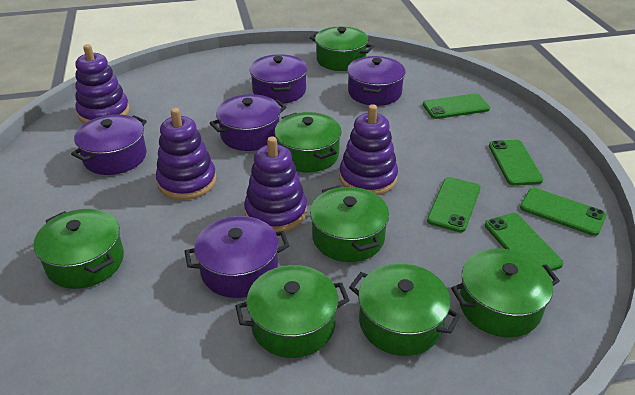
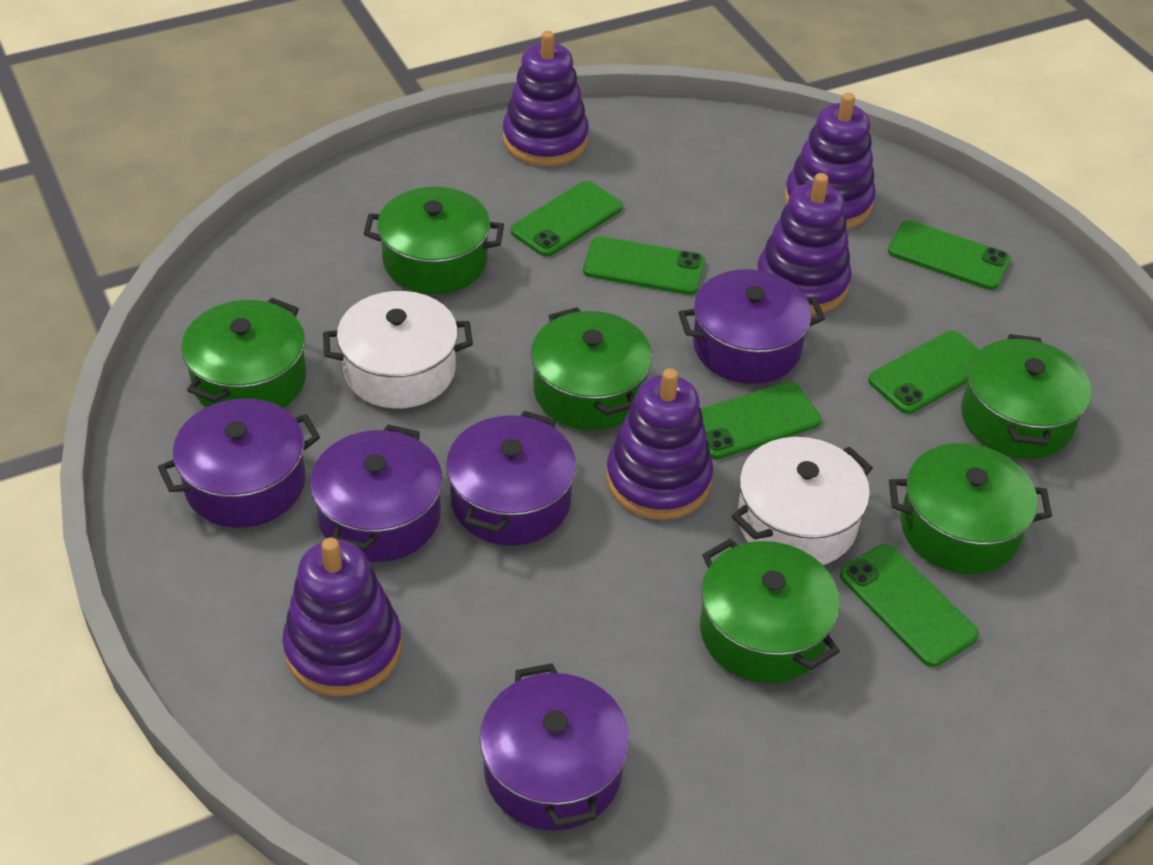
green phone: 5 -> 6
green pot: 7 -> 6
purple stacking toy: 4 -> 5
white pot: 0 -> 2

